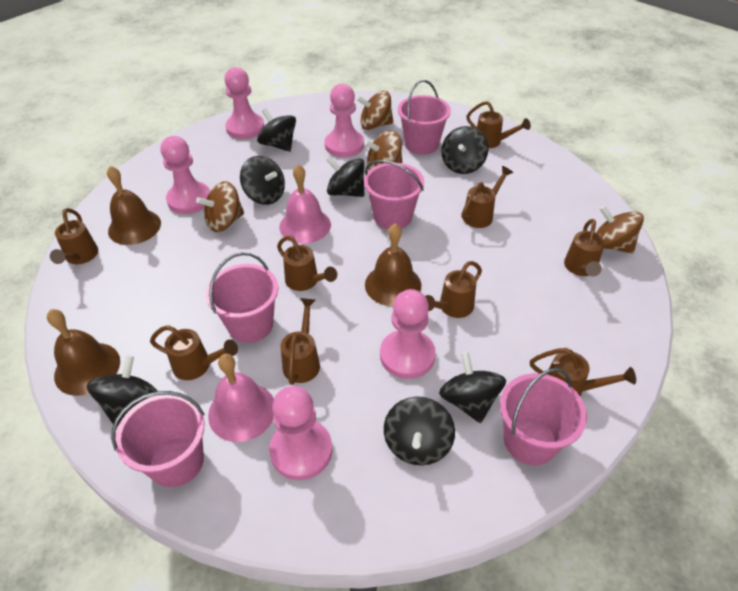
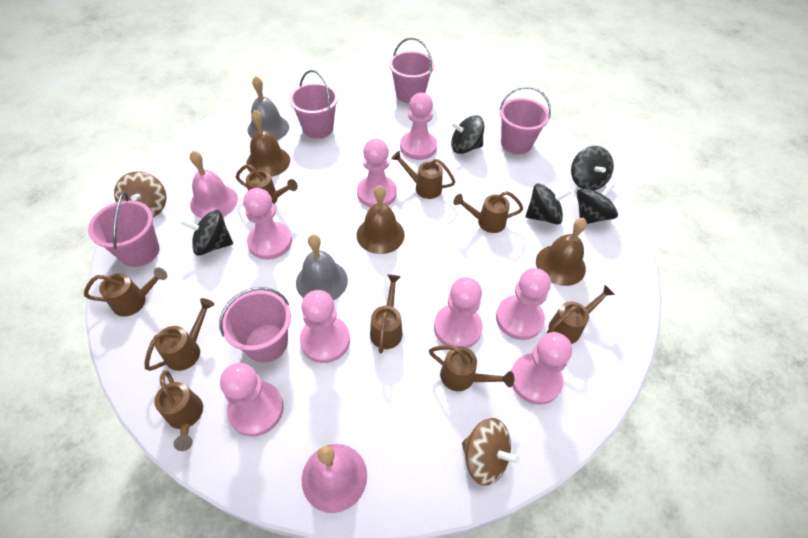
black spinning top: 7 -> 5
brown spinning top: 4 -> 2
grey bell: 0 -> 2
pink pawn: 5 -> 8

